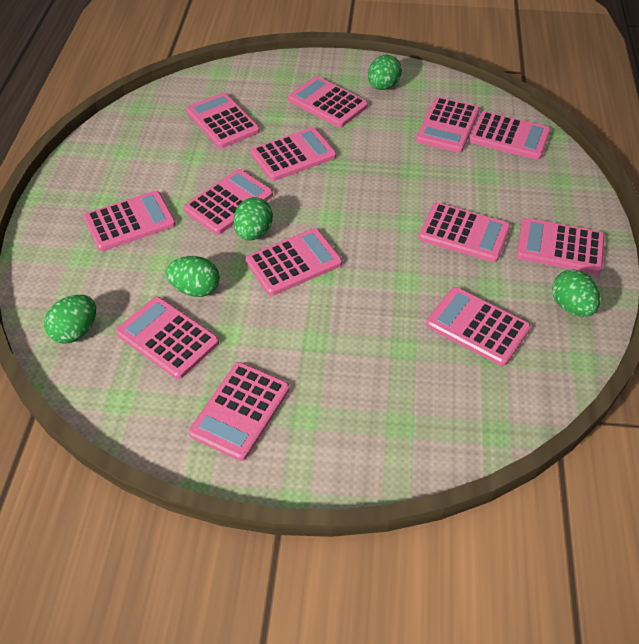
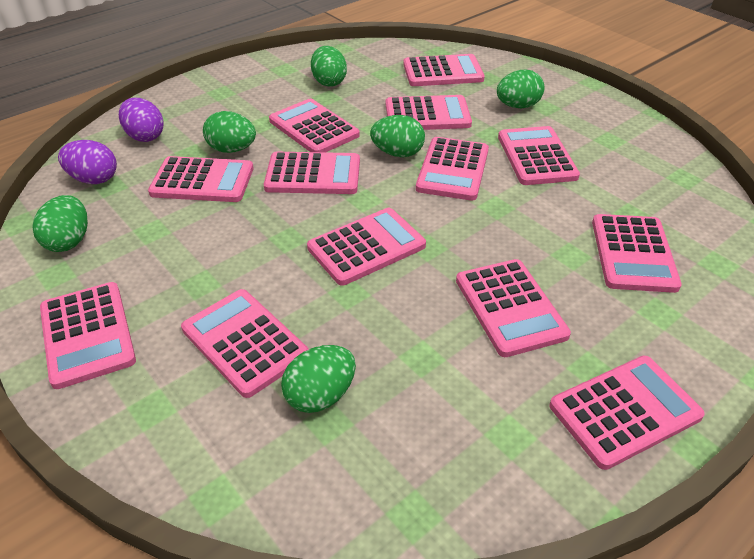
green egg: 5 -> 6
purple egg: 0 -> 2

